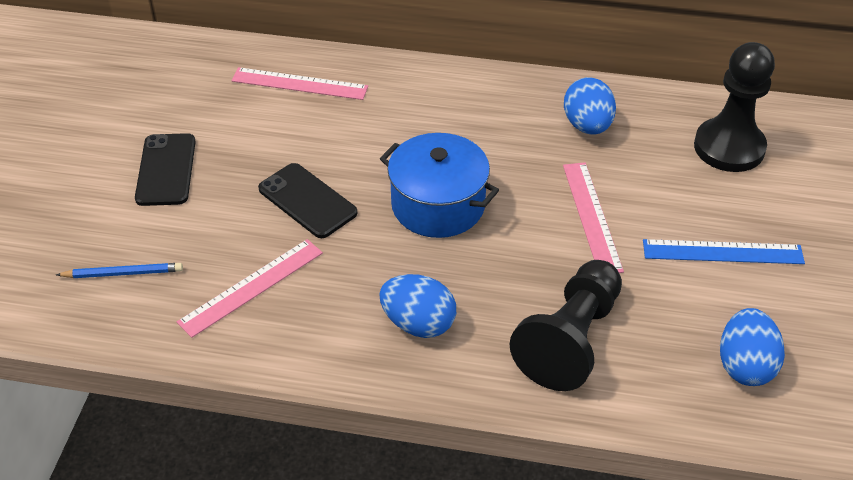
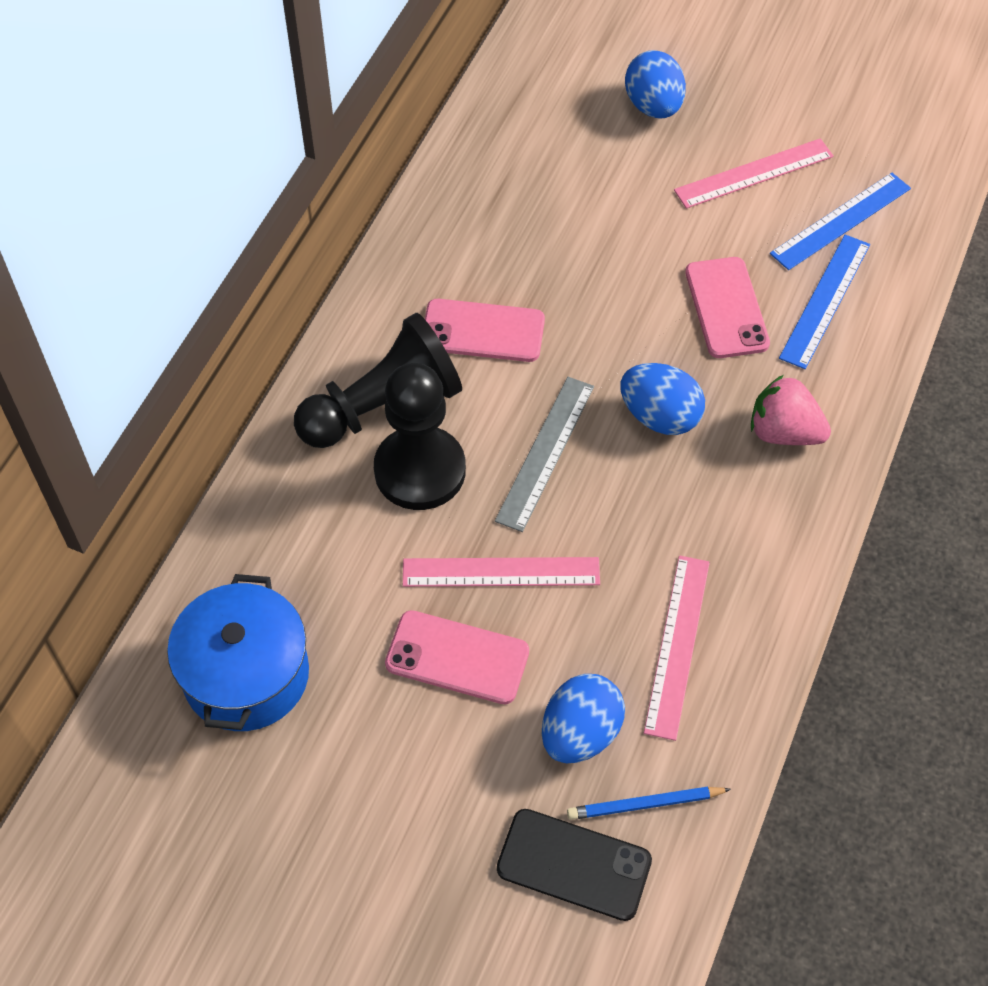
black phone: 2 -> 1
blue ruler: 1 -> 2
grey ruler: 0 -> 1
pink phone: 0 -> 3
pink strawberry: 0 -> 1

